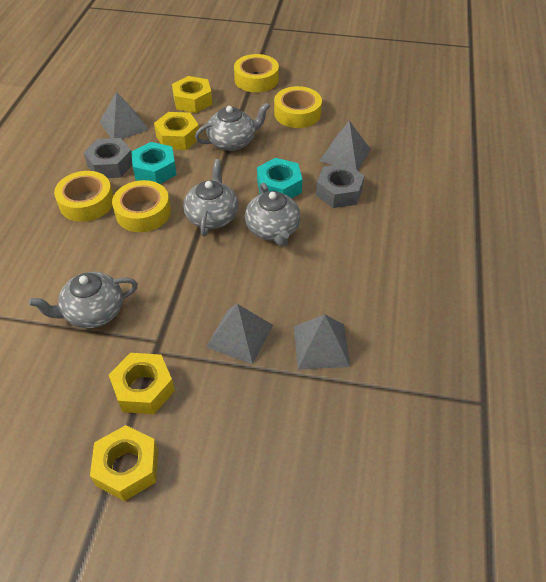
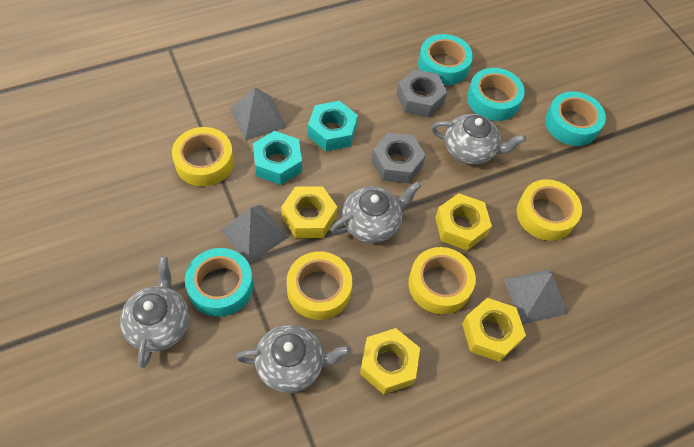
grey pyramid: 4 -> 3
turquoise tape: 0 -> 4

